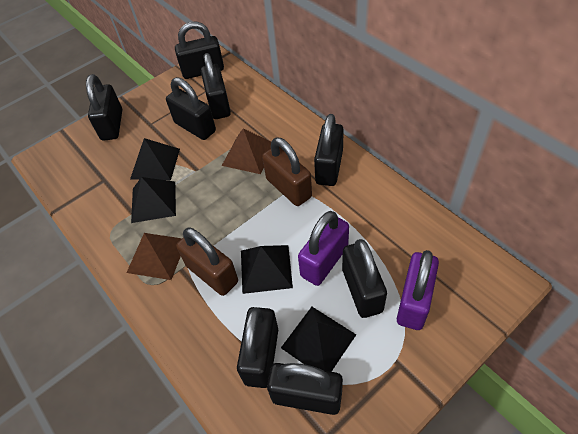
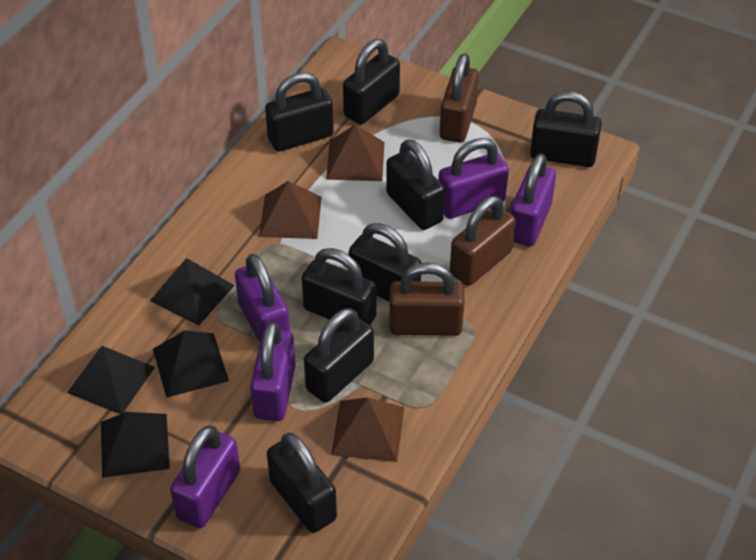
brown padlock: 2 -> 3
brown pyramid: 2 -> 3
purple padlock: 2 -> 5

